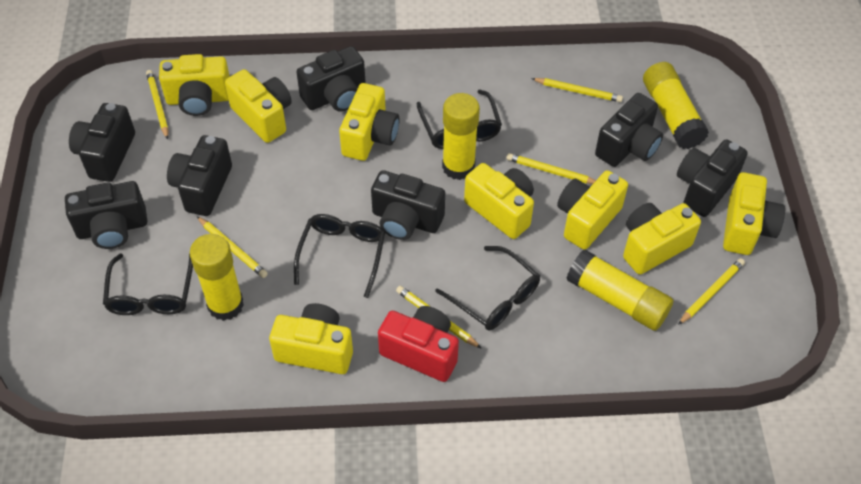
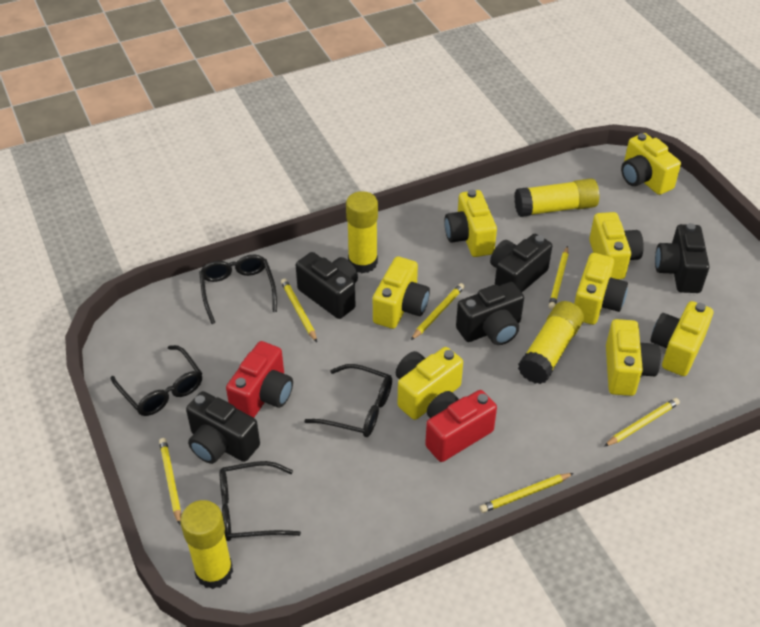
black camera: 7 -> 5
red camera: 1 -> 2

